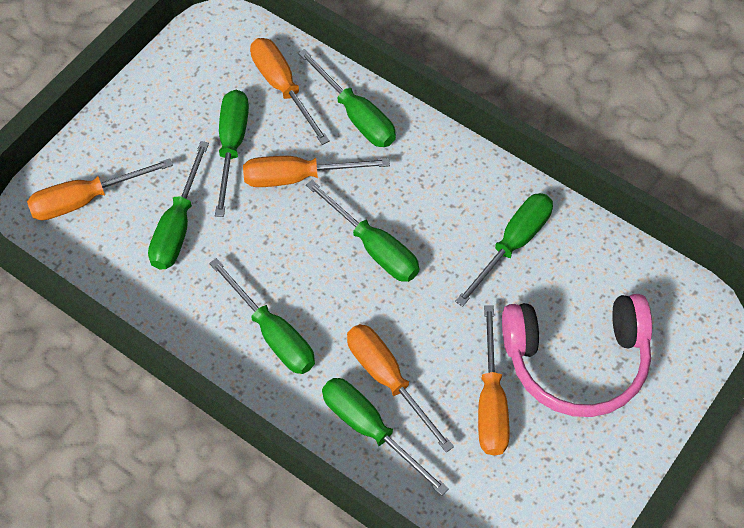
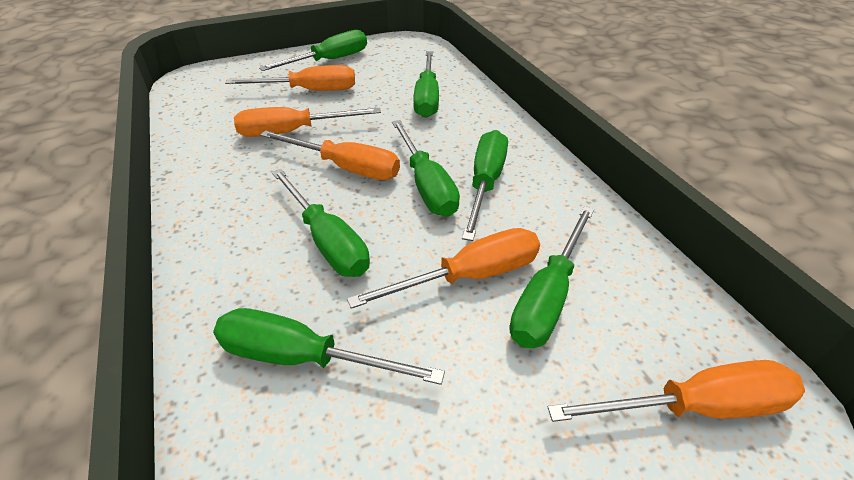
pink headphones: 1 -> 0

